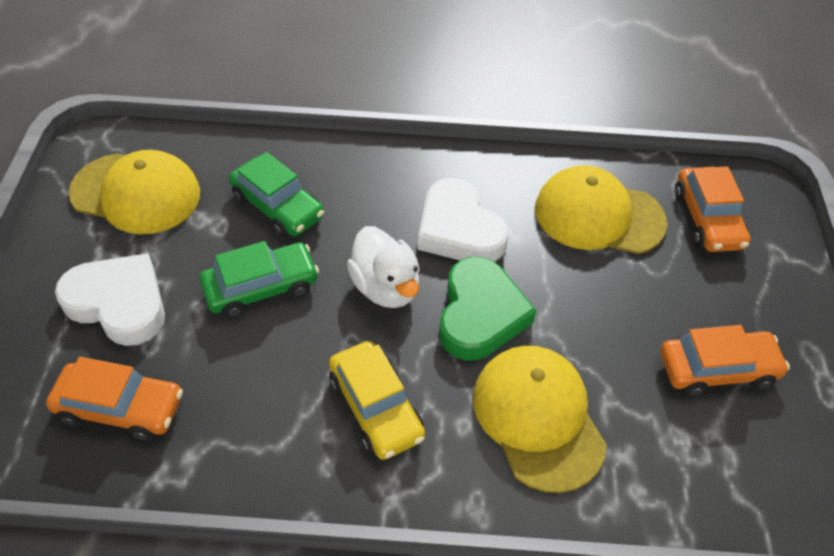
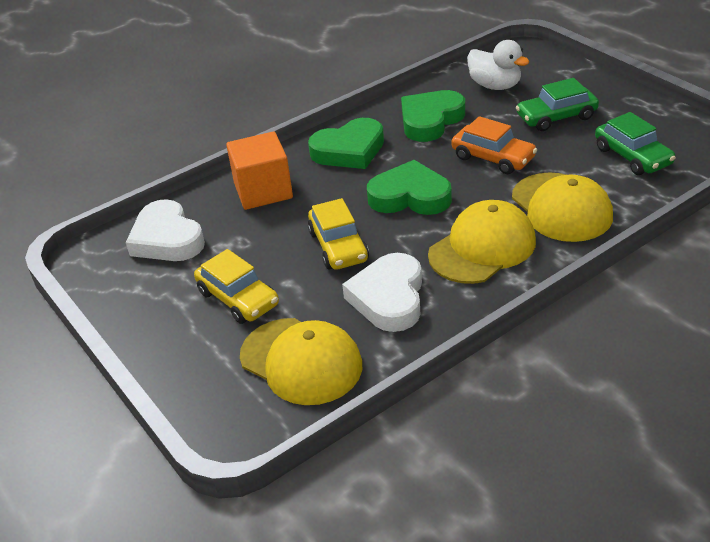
green heart: 1 -> 3
orange car: 3 -> 1
orange cube: 0 -> 1
yellow car: 1 -> 2

